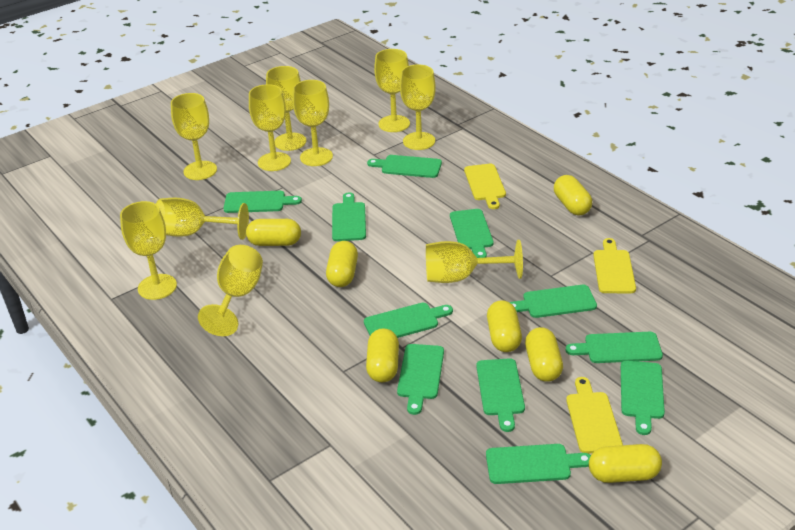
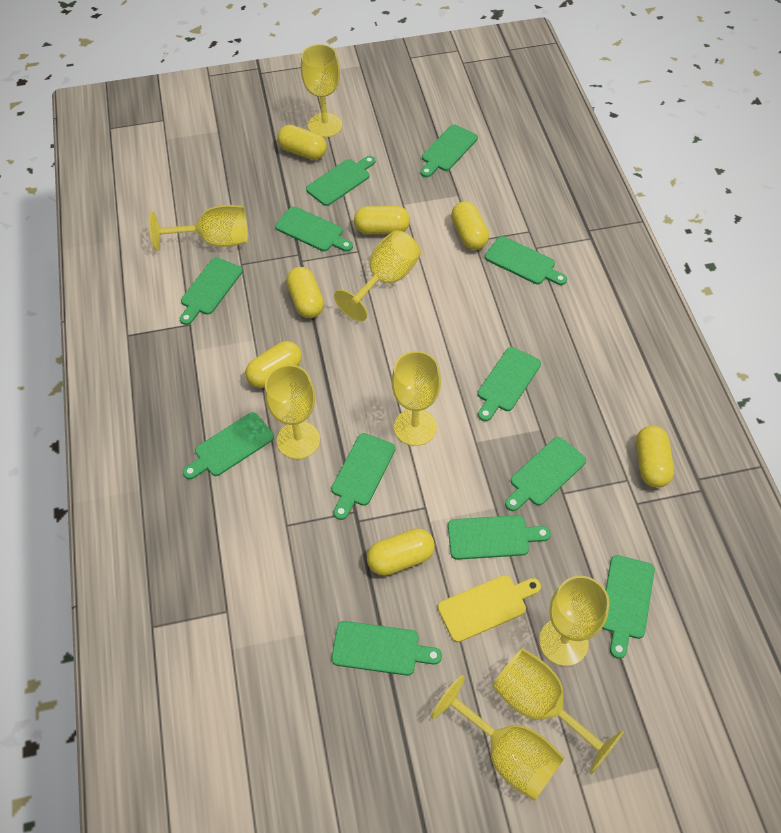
green cutting board: 11 -> 12
yellow cutting board: 3 -> 1
yellow goblet: 10 -> 8

